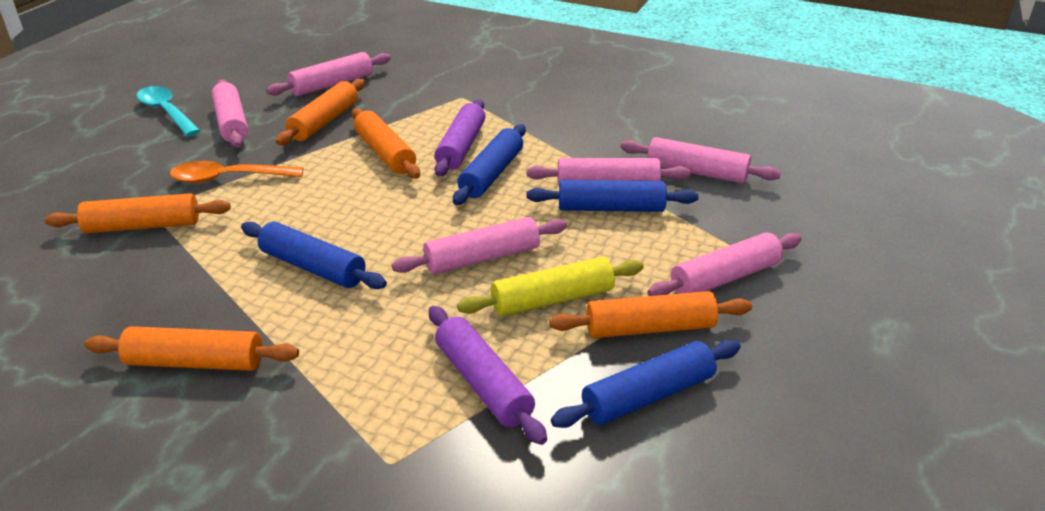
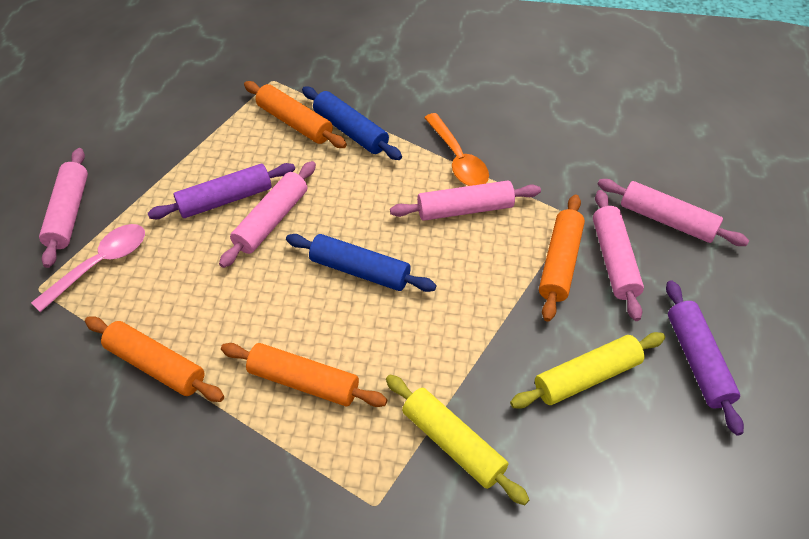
blue rolling pin: 4 -> 2
orange rolling pin: 5 -> 4
pink rolling pin: 6 -> 5
pink spoon: 0 -> 1
turquoise spoon: 1 -> 0
yellow rolling pin: 1 -> 2

